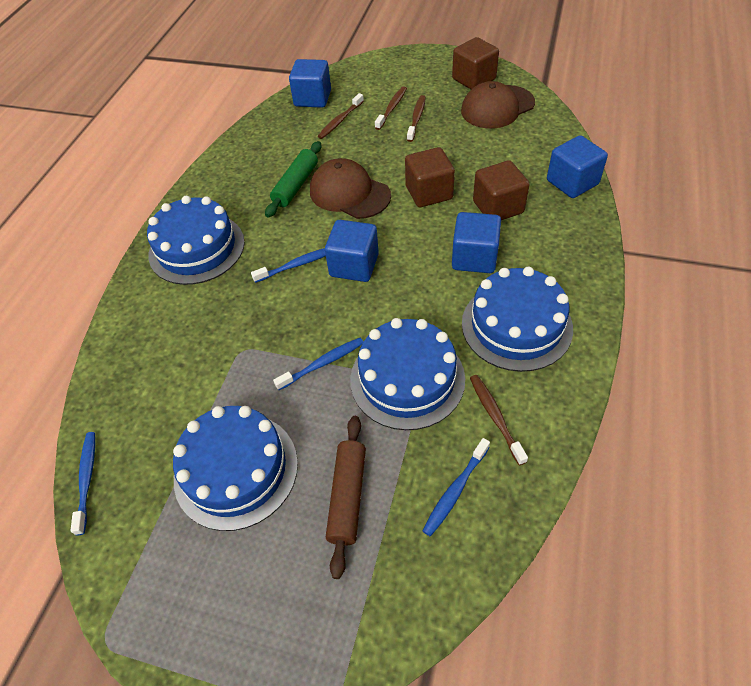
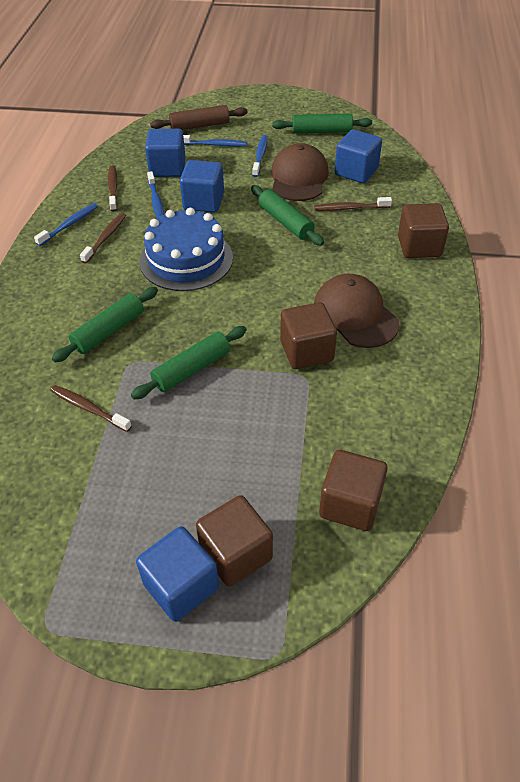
blue cake: 4 -> 1
brown cube: 3 -> 4
green rolling pin: 1 -> 4

